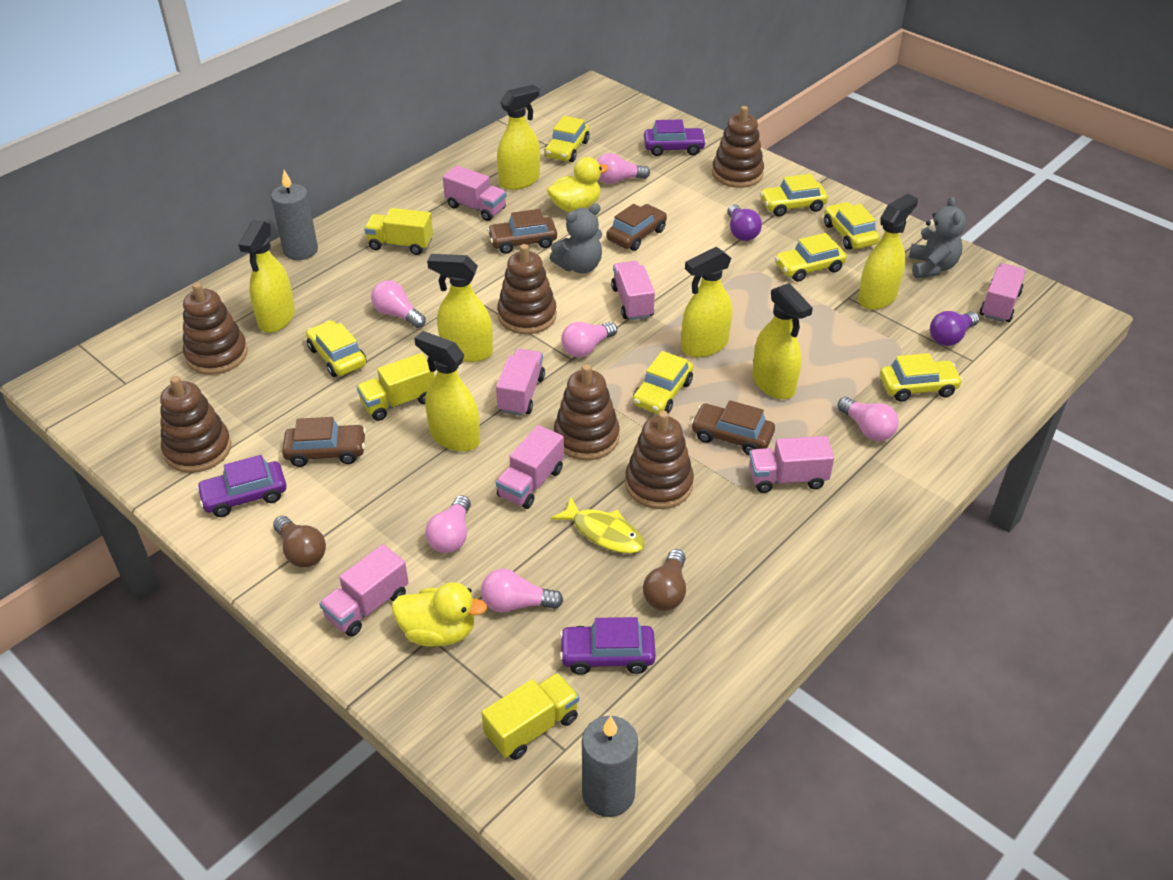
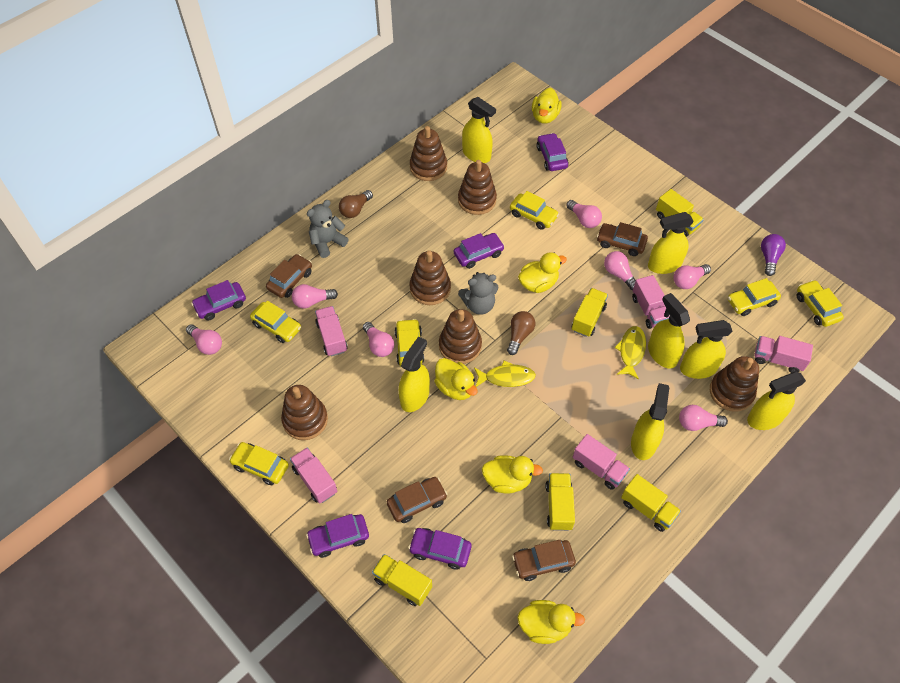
grey candle: 2 -> 0
pink light bulb: 6 -> 7
pink truck: 7 -> 5
purple car: 3 -> 5
purple light bulb: 2 -> 1
yellow car: 7 -> 6
yellow duck: 2 -> 5
yellow fish: 1 -> 2
yellow truck: 3 -> 5

